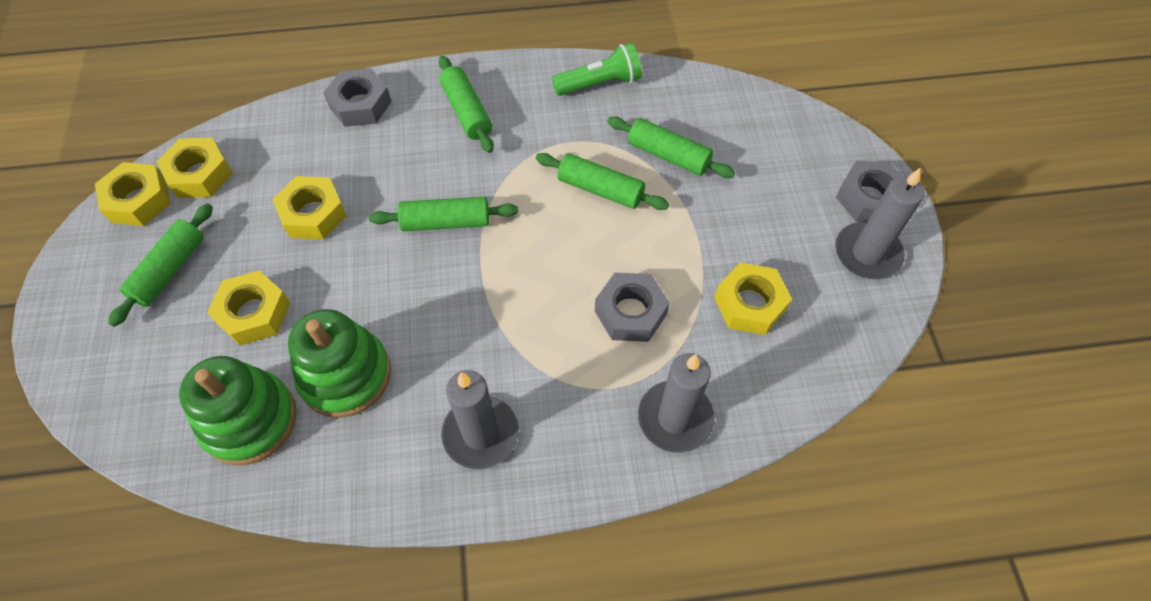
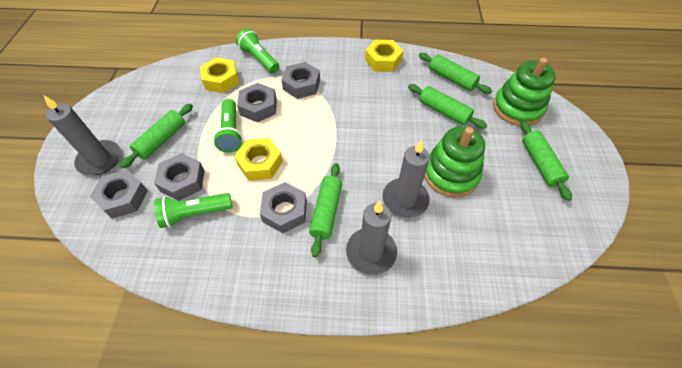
green flashlight: 1 -> 3
grey nut: 3 -> 5
yellow nut: 5 -> 3

